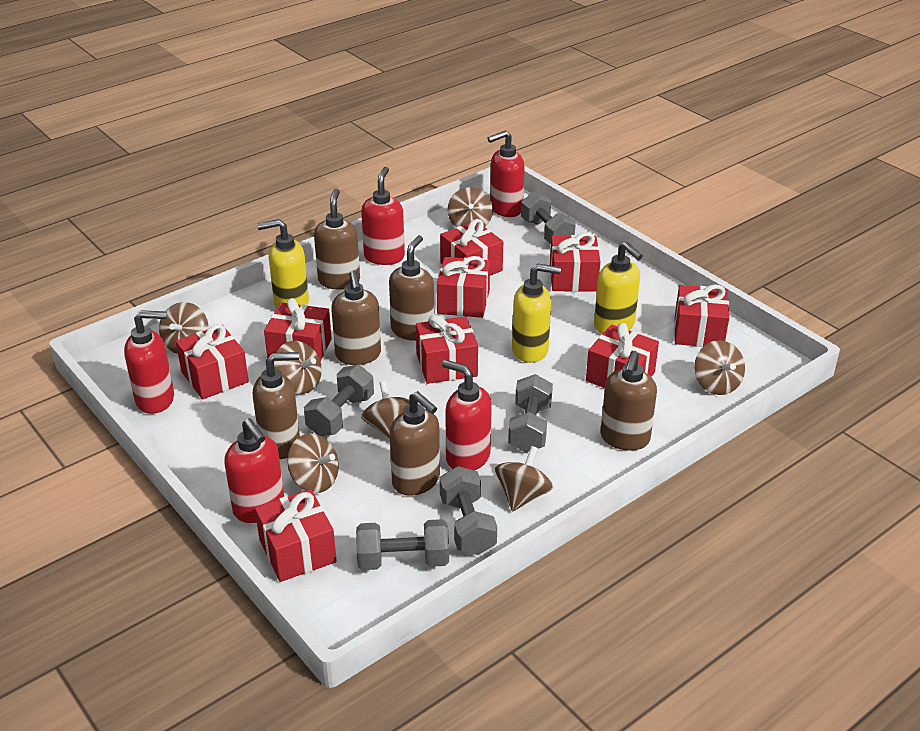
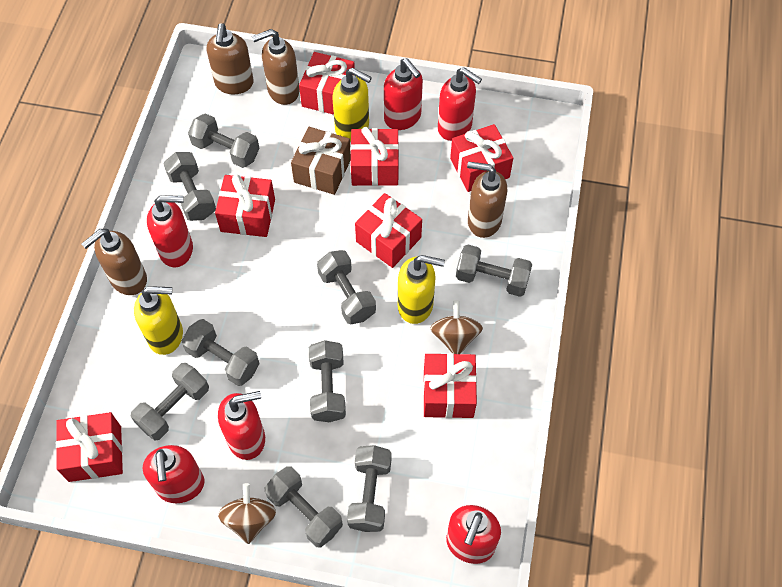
brown gift: 0 -> 1
brown soap dispenser: 6 -> 4
brown spinning top: 7 -> 2
grey dumbbell: 5 -> 9
red gift: 9 -> 7
red soap dispenser: 5 -> 6

